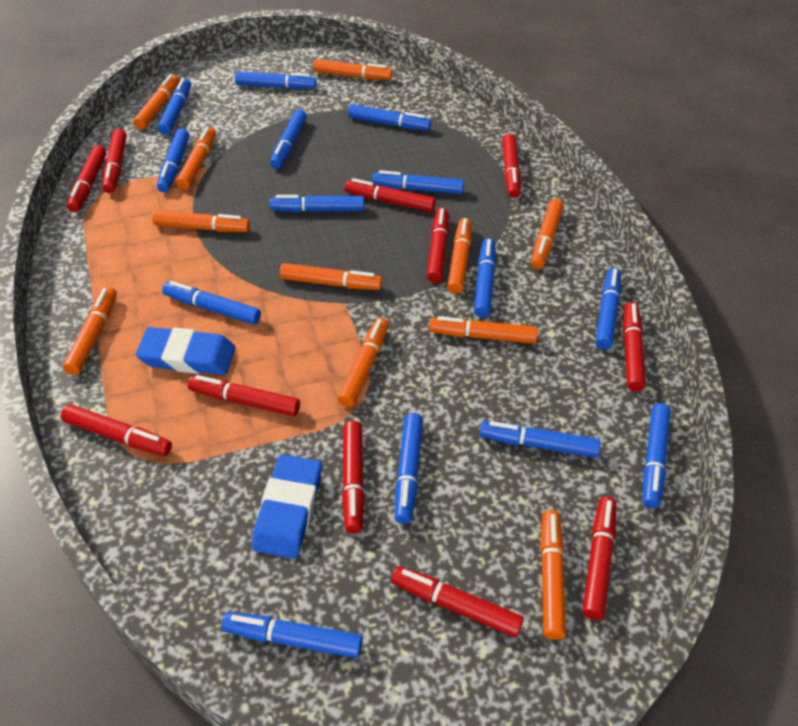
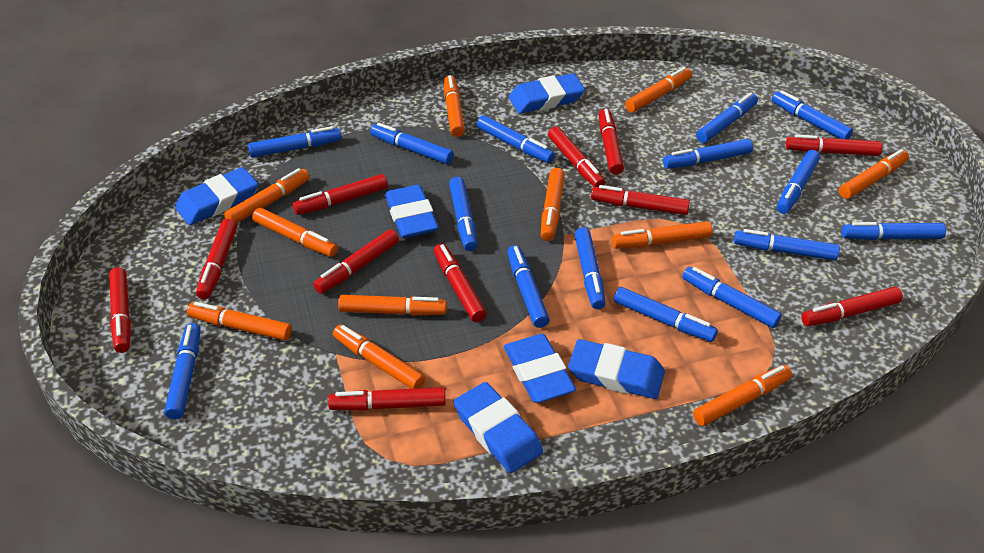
blue eraser: 2 -> 6
blue marker: 14 -> 15

